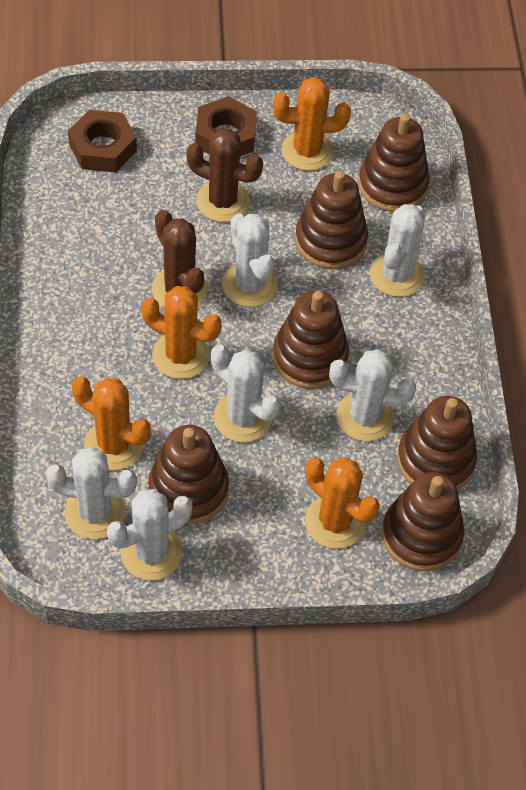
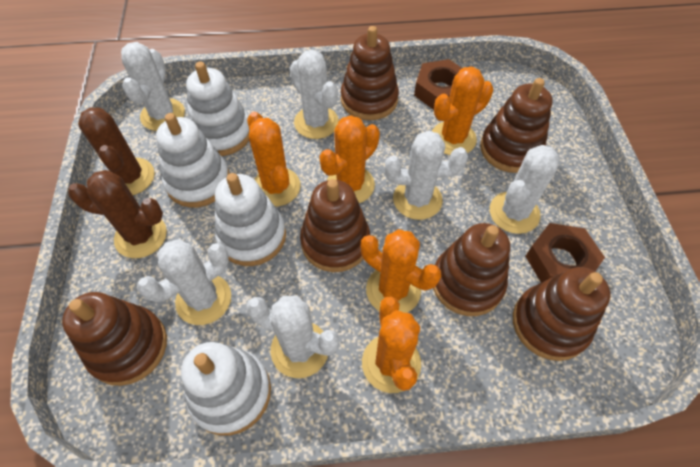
orange cactus: 4 -> 5
white stacking toy: 0 -> 4

